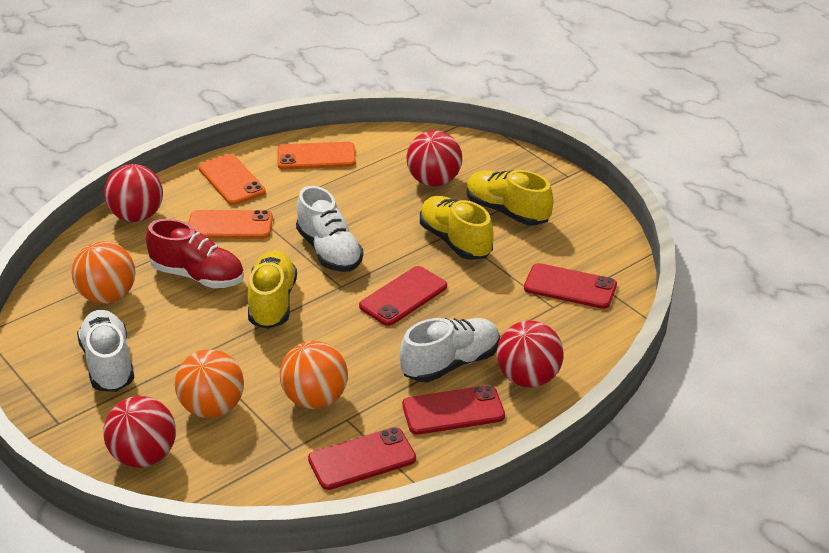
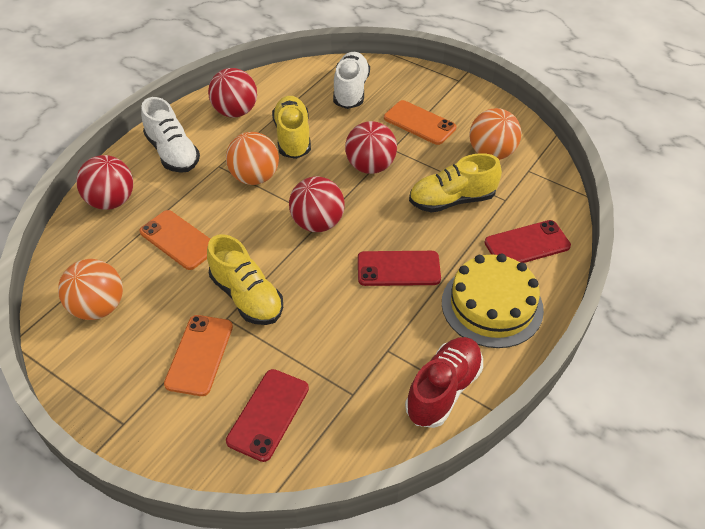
red phone: 4 -> 3
white shoe: 3 -> 2
yellow cake: 0 -> 1

